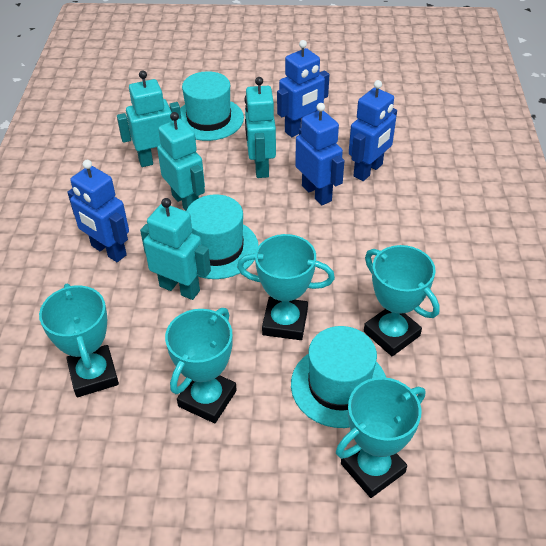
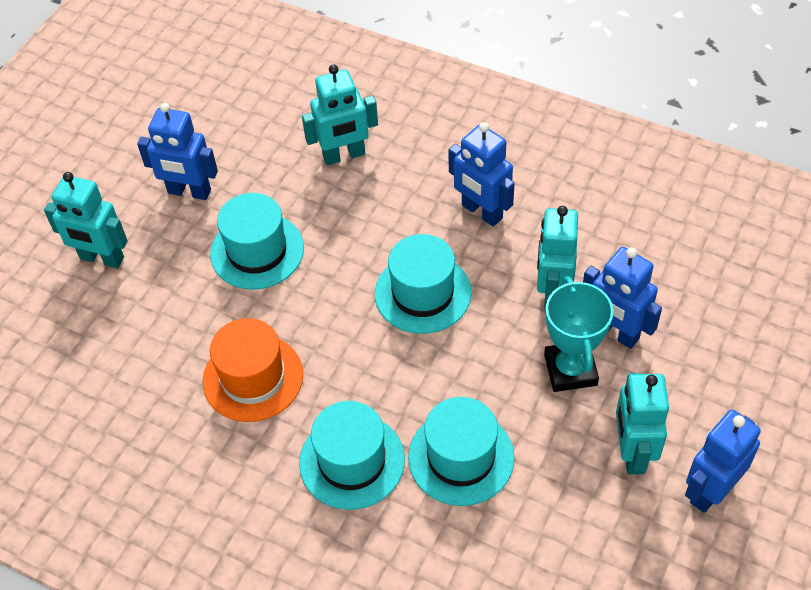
orange hat: 0 -> 1
turquoise hat: 3 -> 4
turquoise trophy: 5 -> 1

